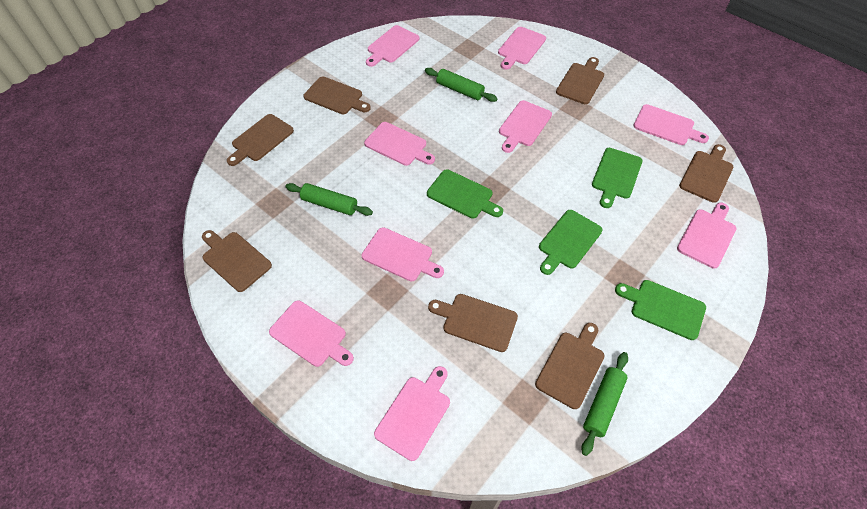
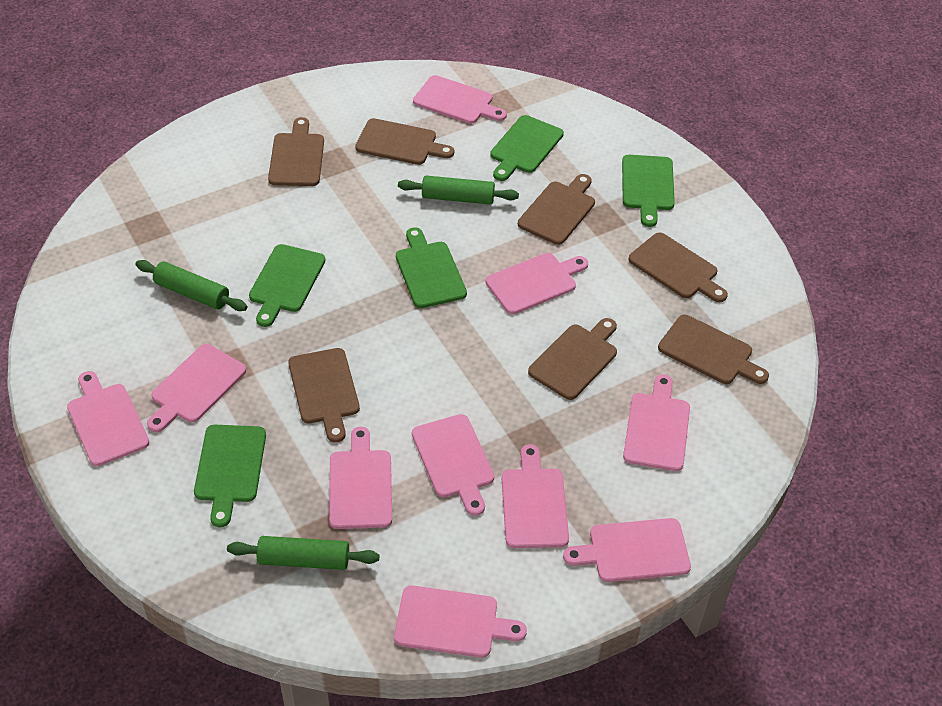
green cutting board: 4 -> 5
pink cutting board: 9 -> 10

